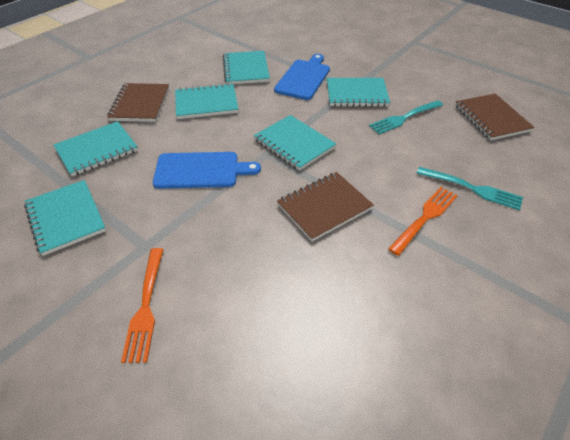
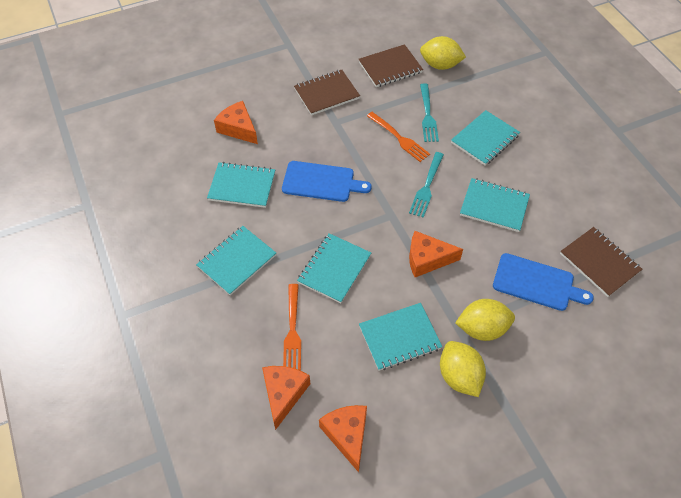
orange cheese: 0 -> 4
yellow lemon: 0 -> 3

